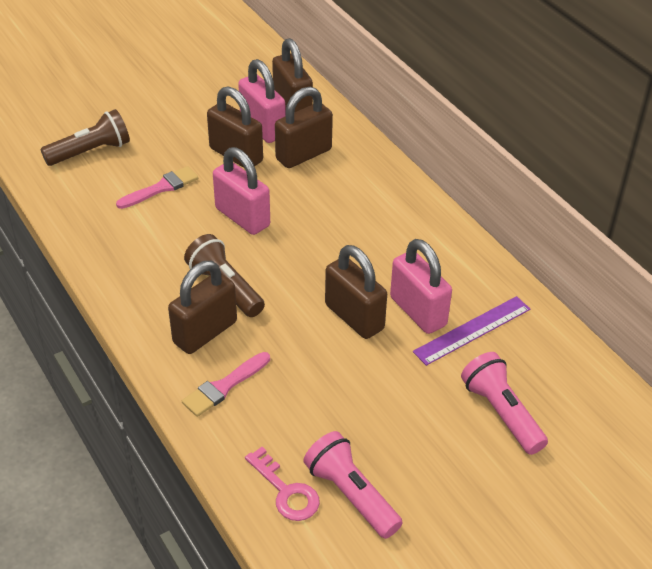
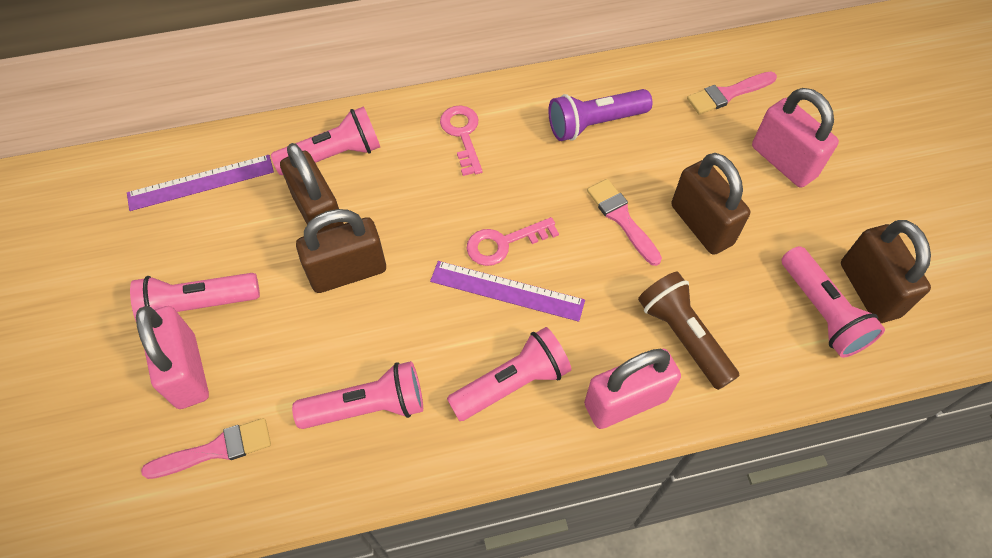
brown flashlight: 2 -> 1
brown padlock: 5 -> 4
pink brush: 2 -> 3
pink flashlight: 2 -> 5
pink key: 1 -> 2
purple flashlight: 0 -> 1
purple ruler: 1 -> 2

